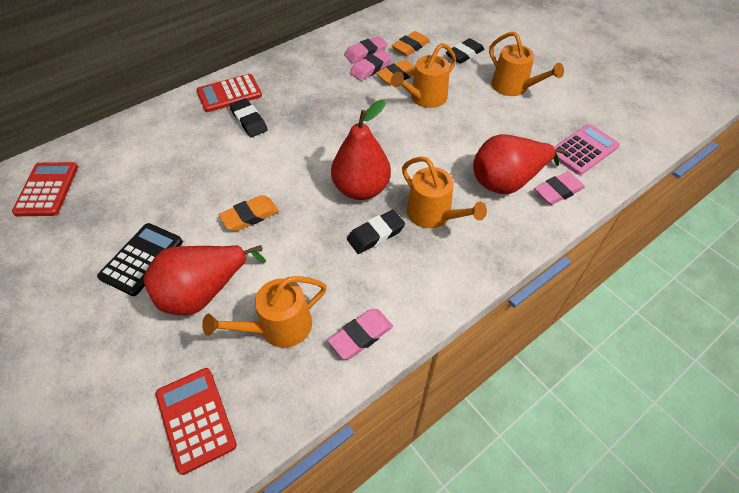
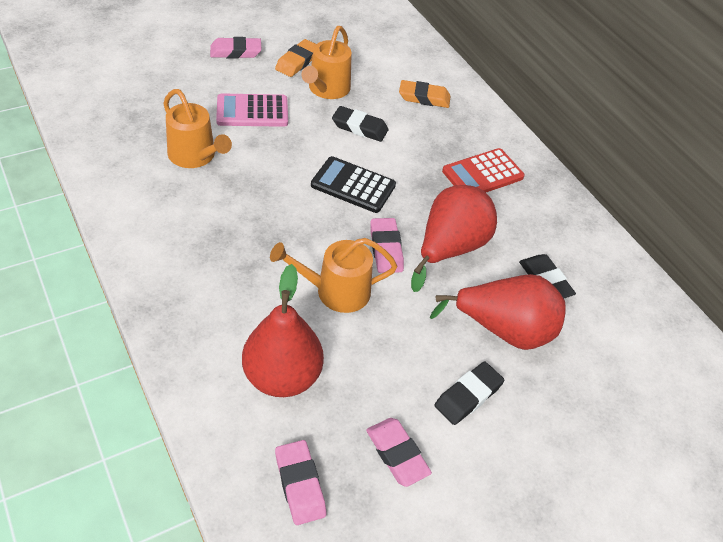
orange eraser: 3 -> 2
orange watering can: 4 -> 3
red calculator: 3 -> 1

